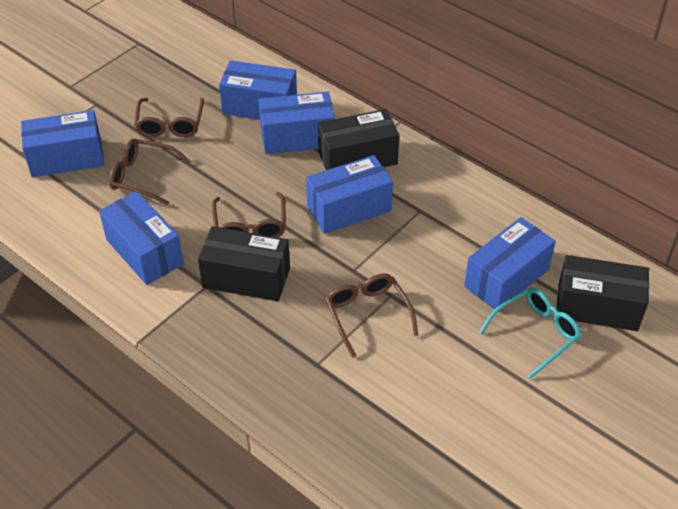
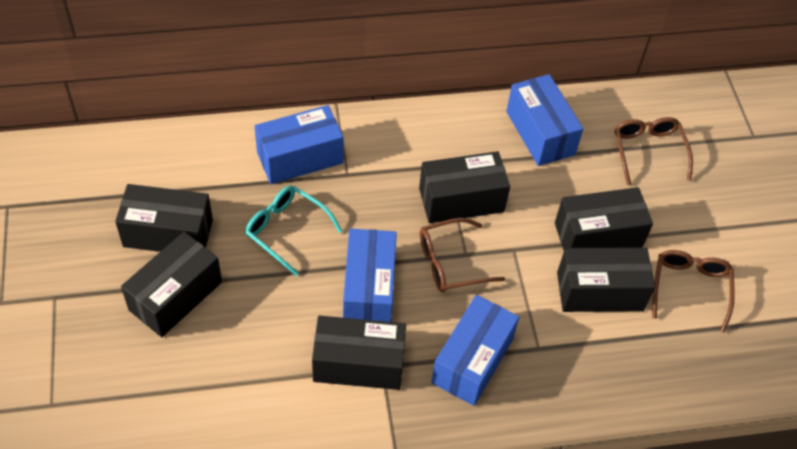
black box: 3 -> 6
blue box: 6 -> 4
brown glasses: 4 -> 3

